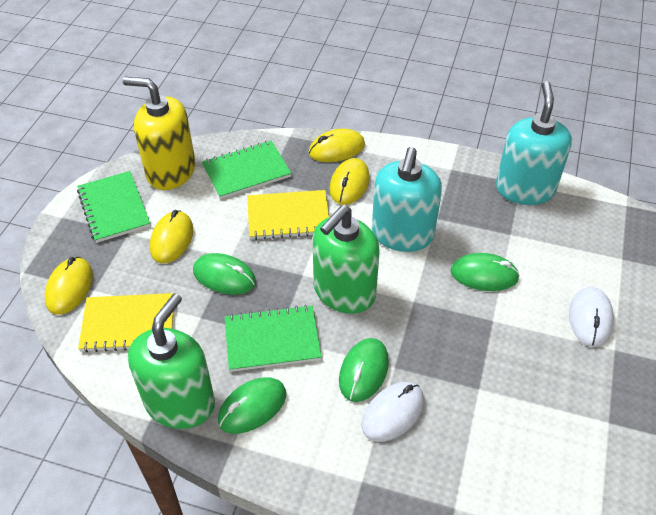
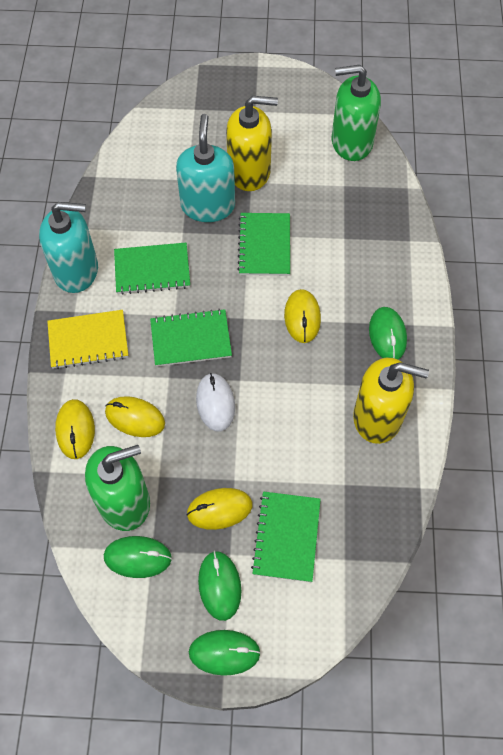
green notebook: 3 -> 4
white mouse: 2 -> 1
yellow notebook: 2 -> 1
yellow soap dispenser: 1 -> 2

